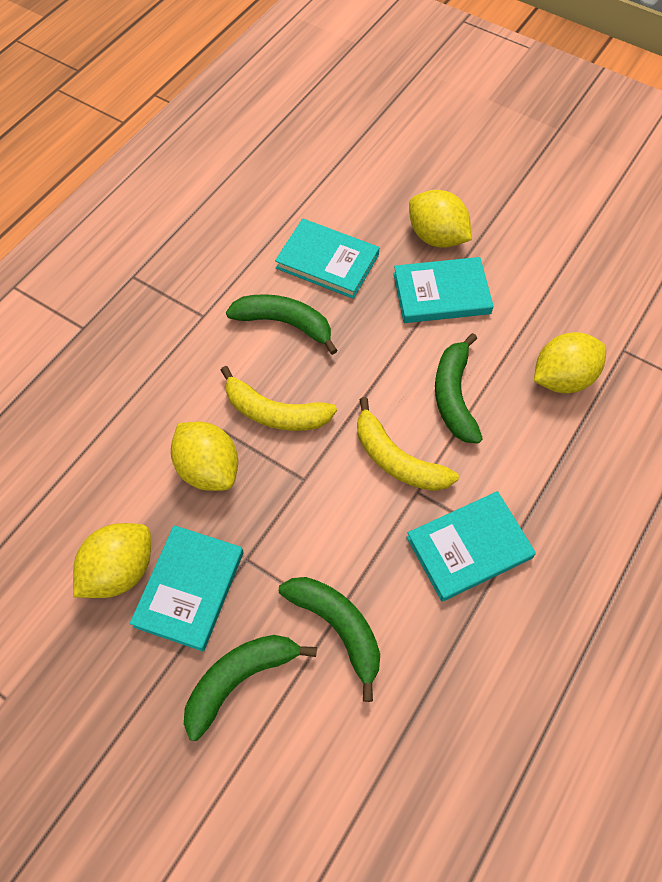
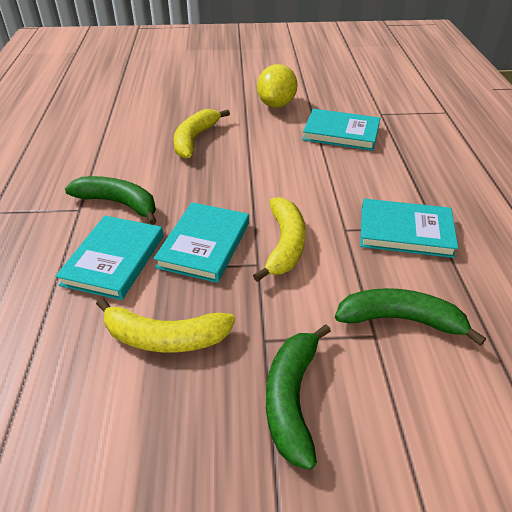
green banana: 4 -> 3
yellow banana: 2 -> 3
yellow lemon: 4 -> 1

